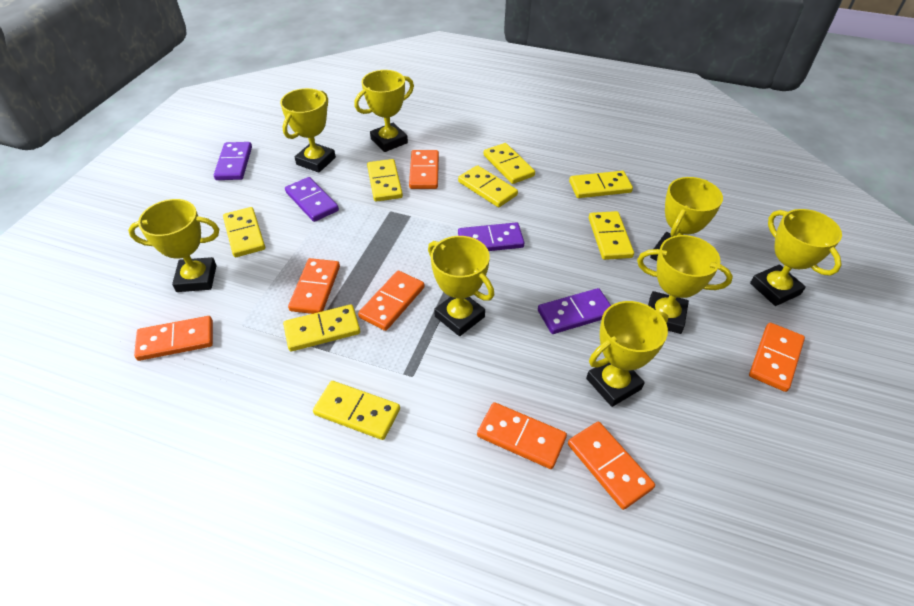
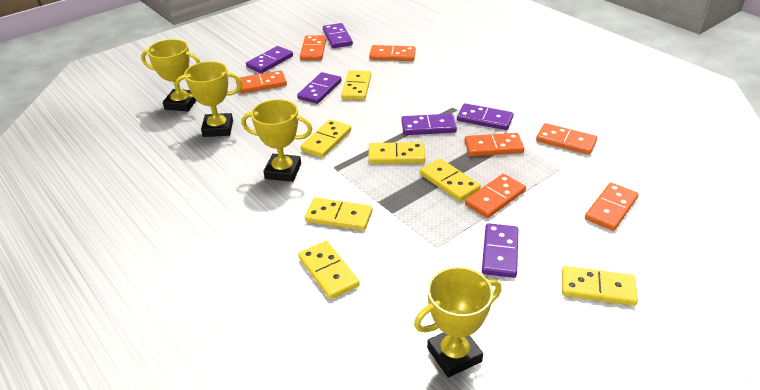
purple domino: 4 -> 6
yellow domino: 8 -> 7
yellow trophy: 8 -> 4

